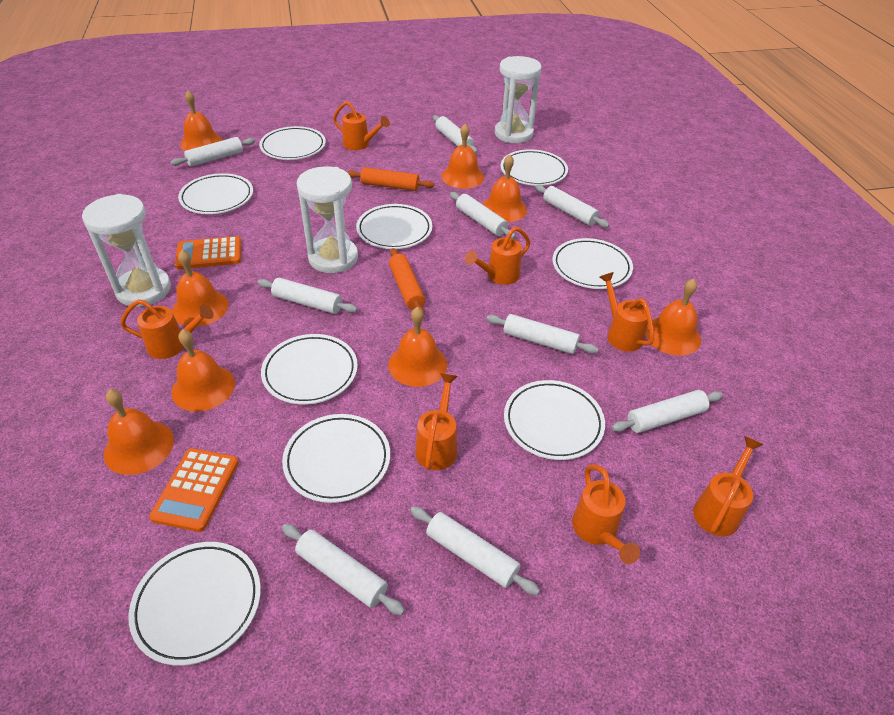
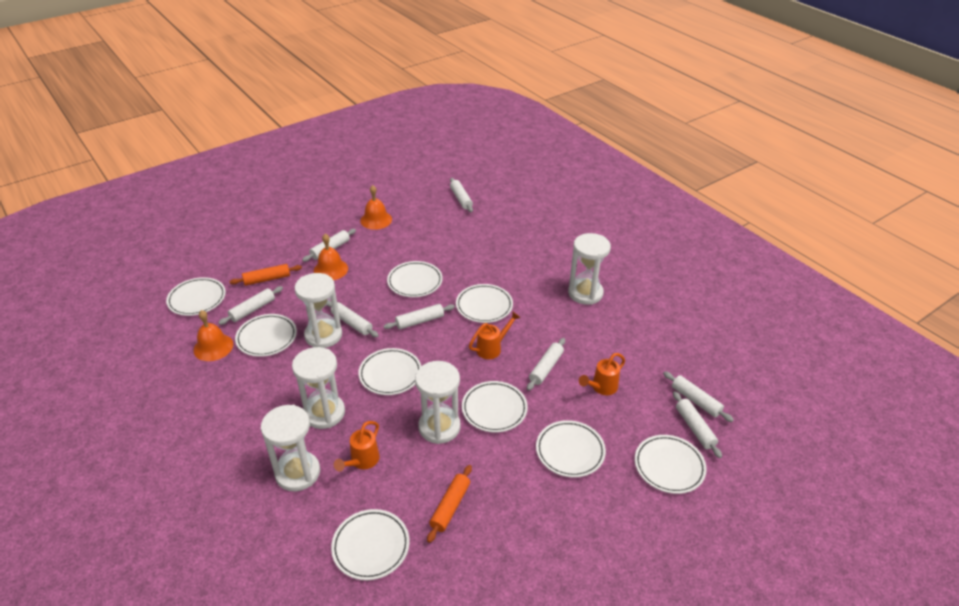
orange bell: 8 -> 3
orange calculator: 2 -> 0
orange watering can: 7 -> 3
white hourglass: 3 -> 5
white rolling pin: 9 -> 8

